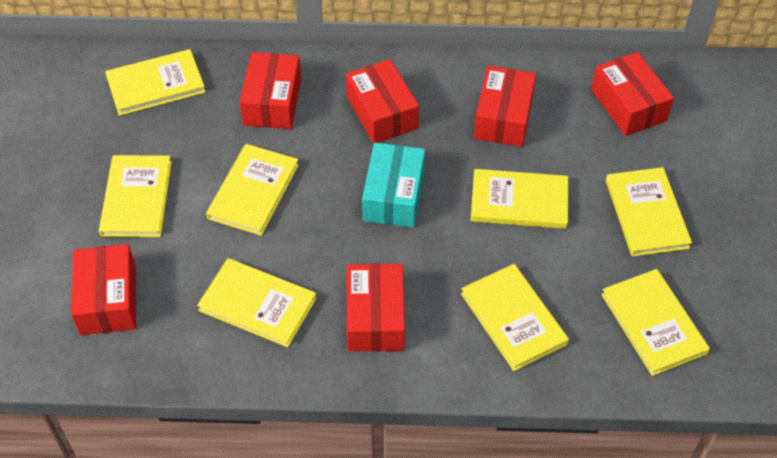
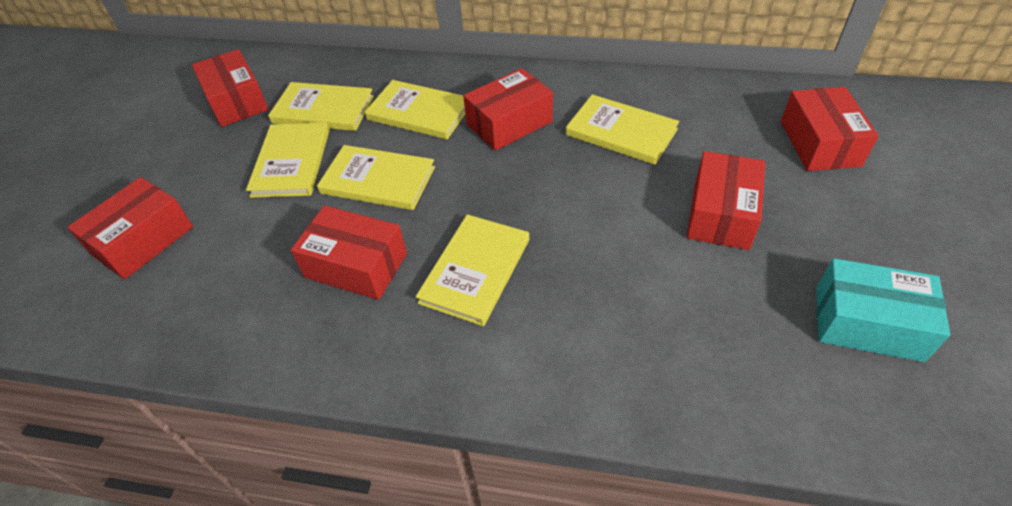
yellow book: 8 -> 6

